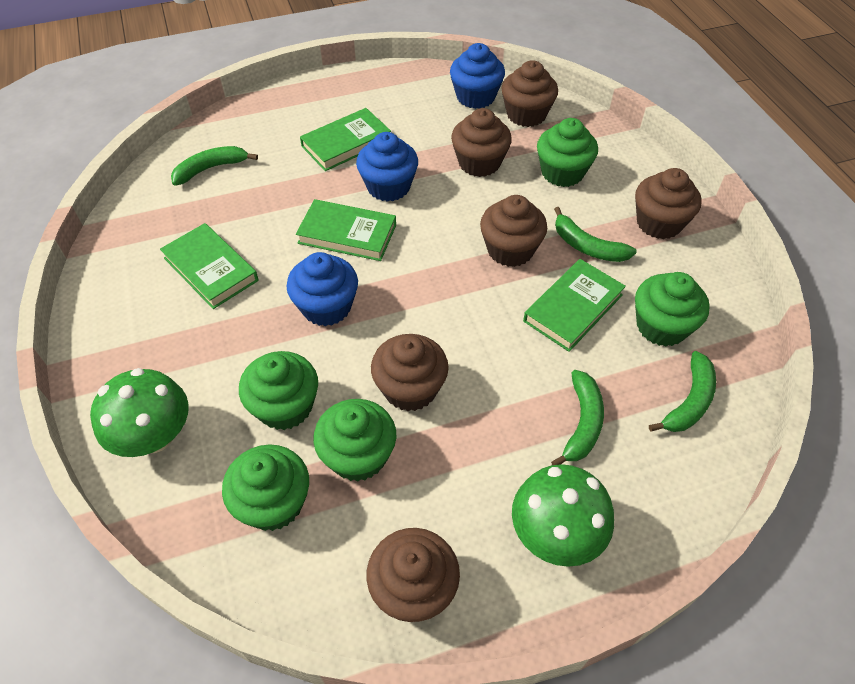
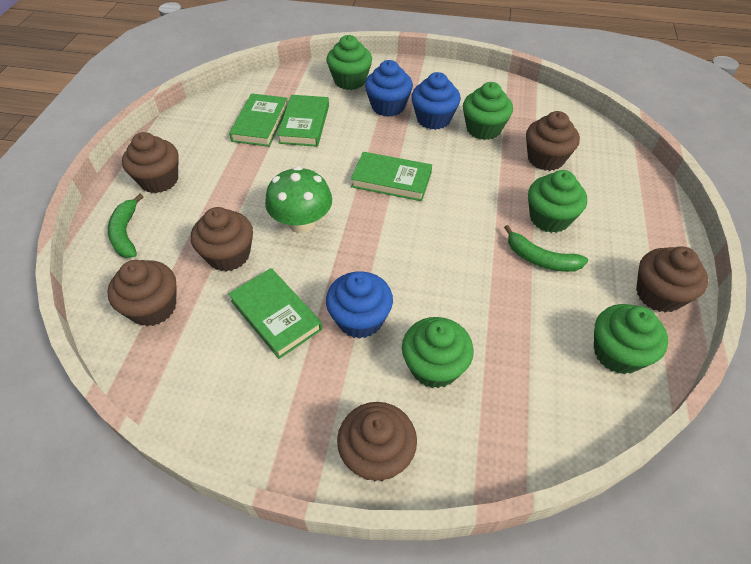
green banana: 4 -> 2
green mushroom: 2 -> 1

